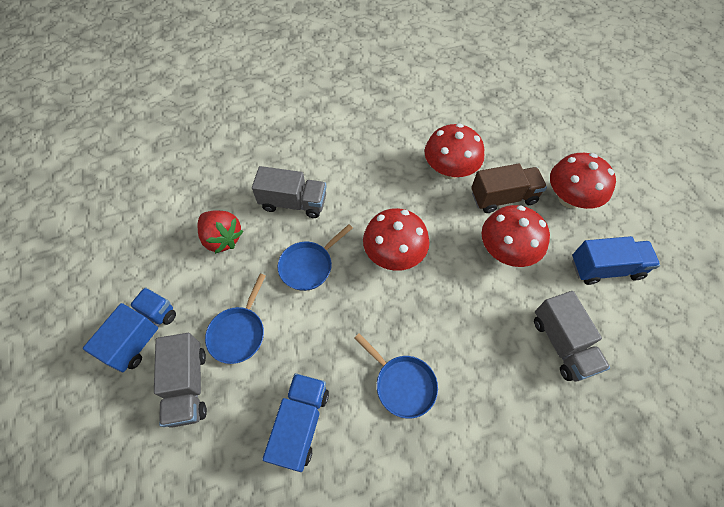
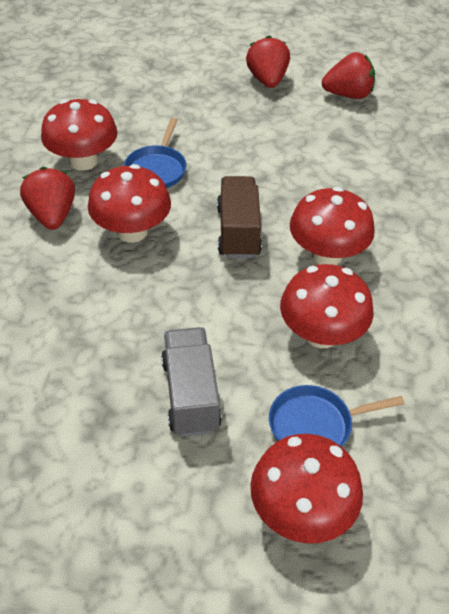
blue pan: 3 -> 2
blue truck: 3 -> 0
grey truck: 3 -> 1
red mushroom: 4 -> 5
red strawberry: 1 -> 3

